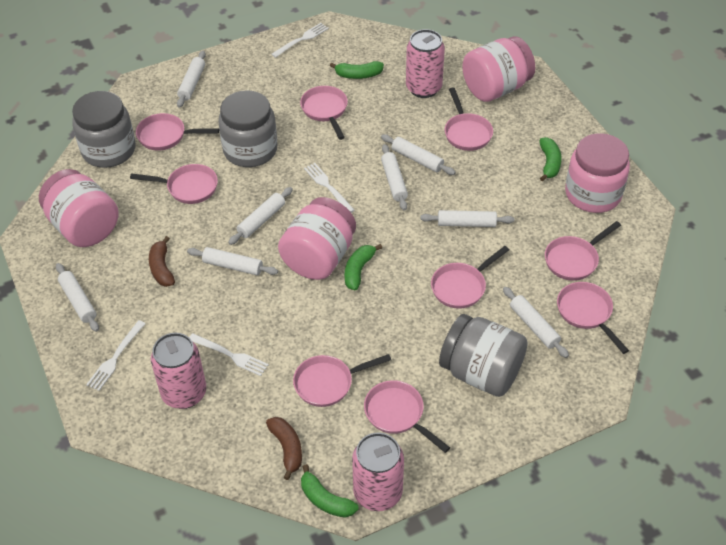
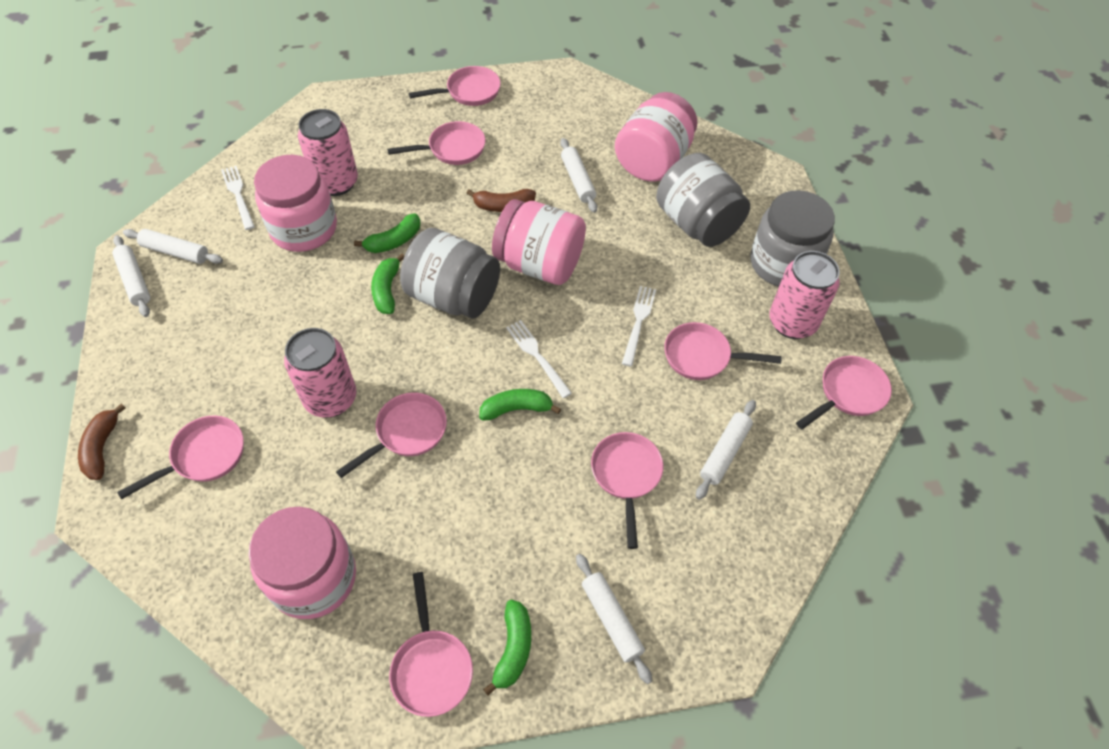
pink pan: 9 -> 8
white fork: 4 -> 3
white rolling pin: 8 -> 5

